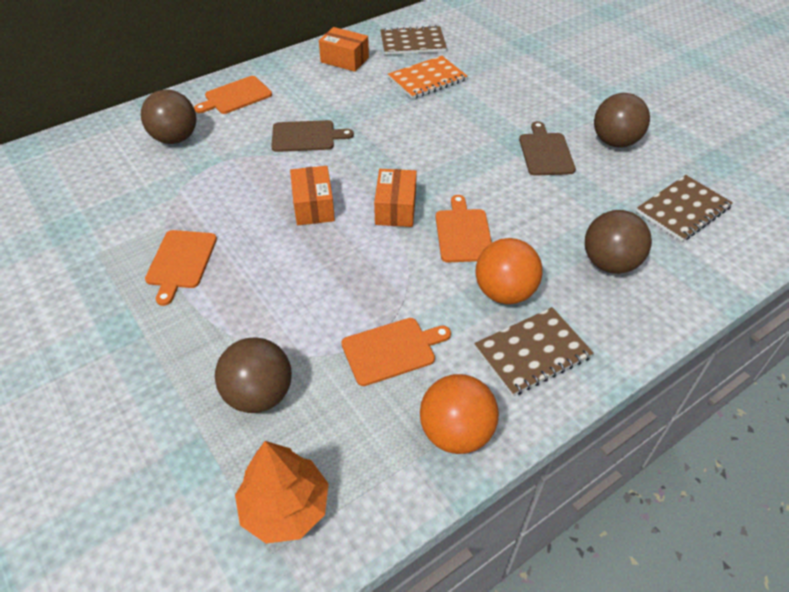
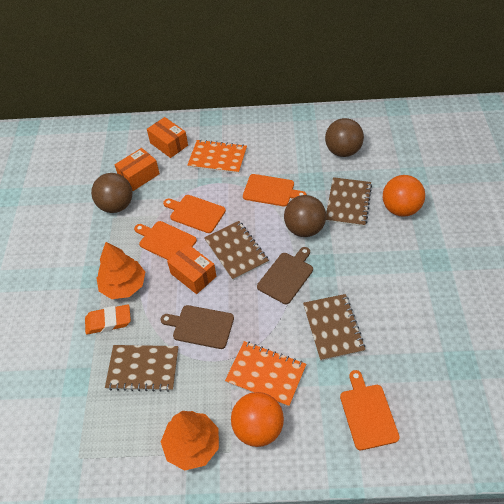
brown ball: 4 -> 3
brown notebook: 3 -> 4
orange eraser: 0 -> 1
orange notebook: 1 -> 2
orange tree: 1 -> 2

